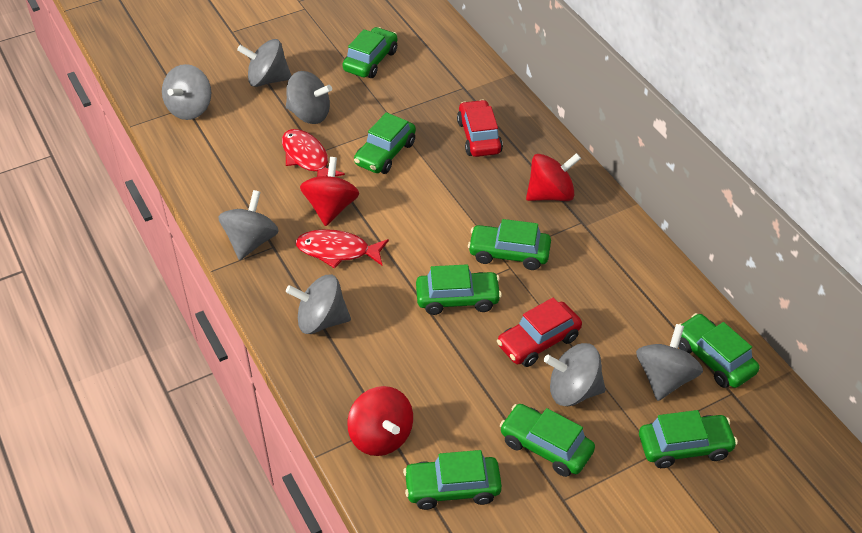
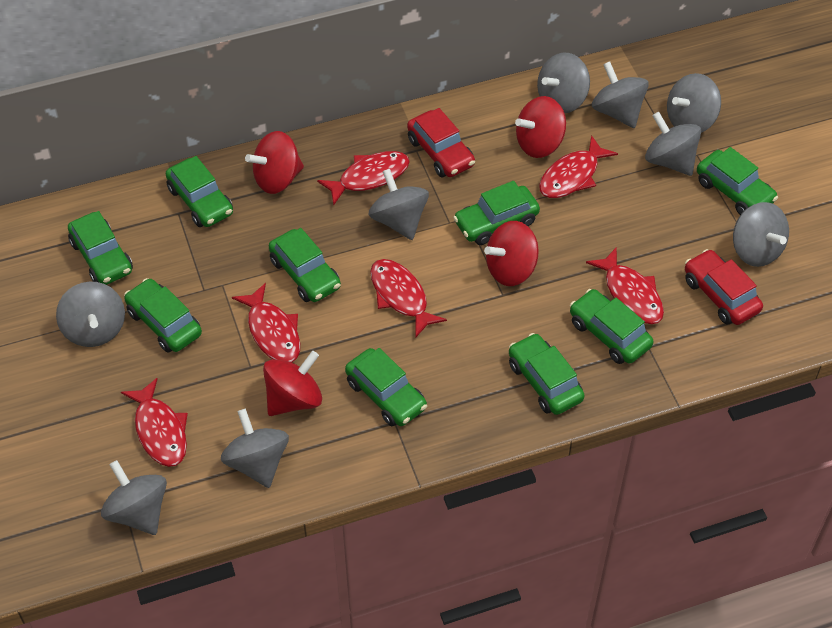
green car: 8 -> 9
grey spinning top: 7 -> 9
red fish: 2 -> 6
red spinning top: 3 -> 4

